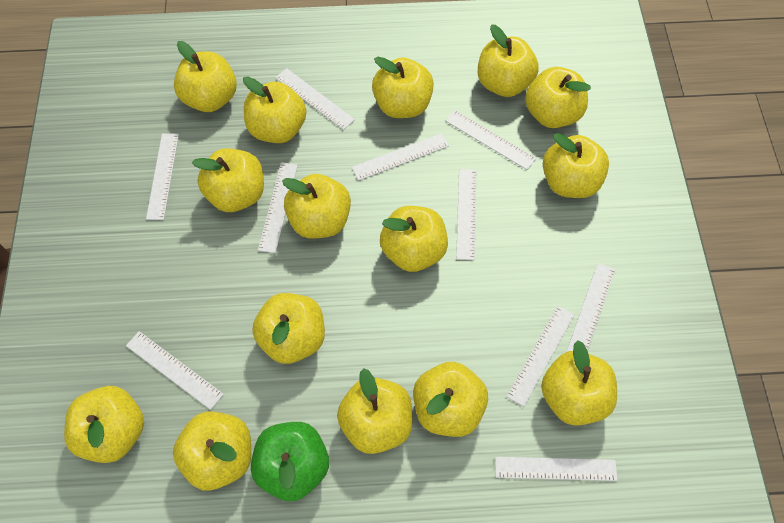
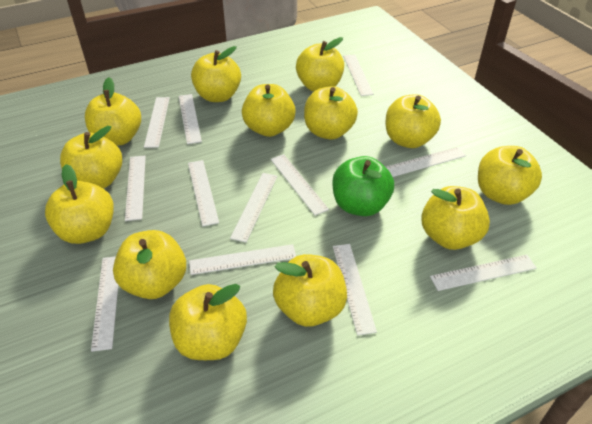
white ruler: 10 -> 12
yellow apple: 15 -> 13

